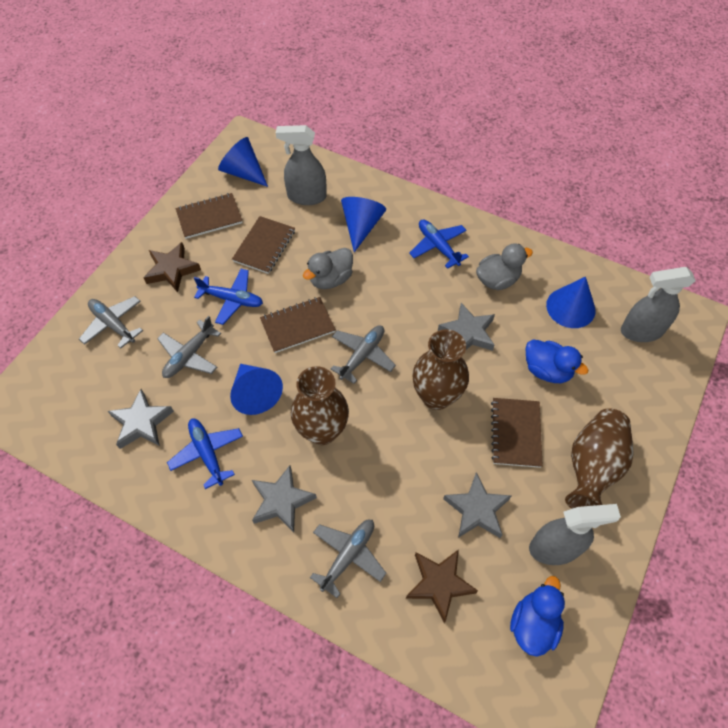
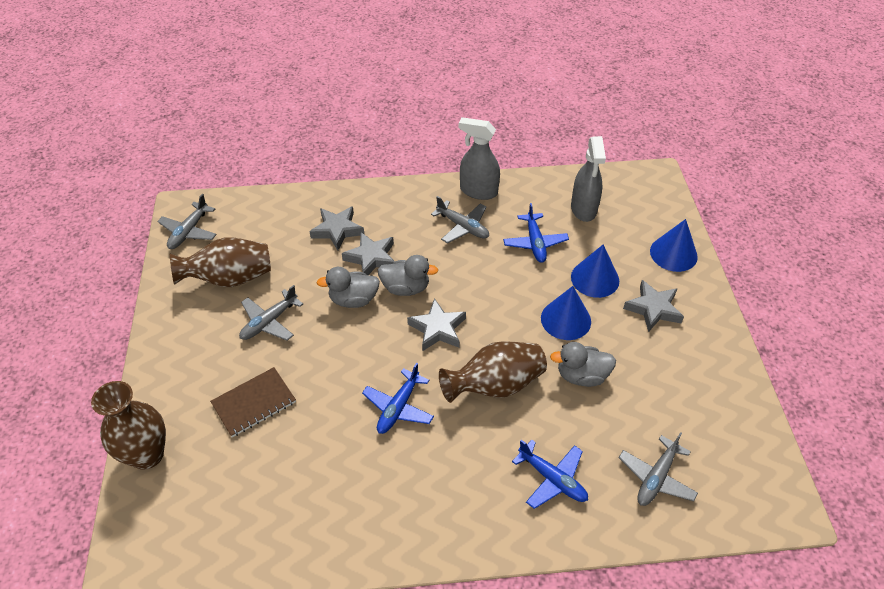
blue cone: 4 -> 3
blue duck: 2 -> 0
brown notebook: 4 -> 1
brown star: 2 -> 0
grey duck: 2 -> 3
grey spray bottle: 3 -> 2

